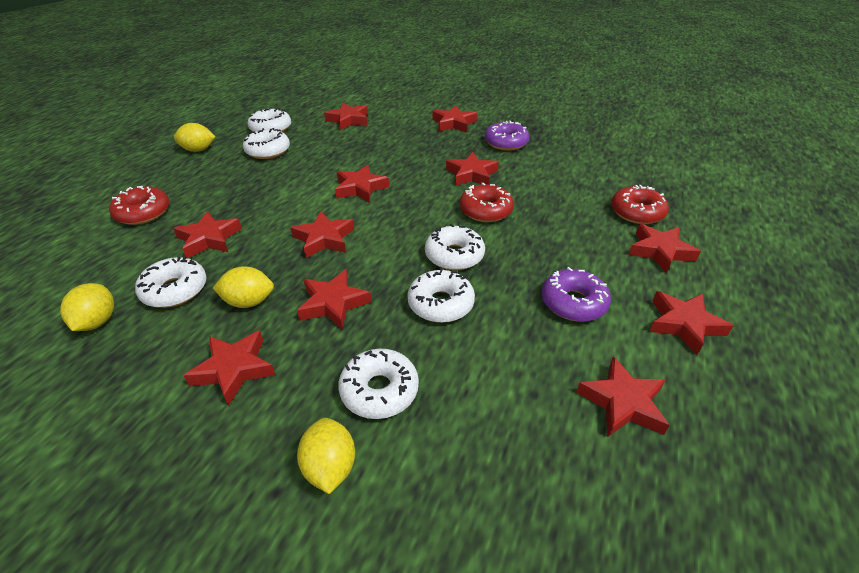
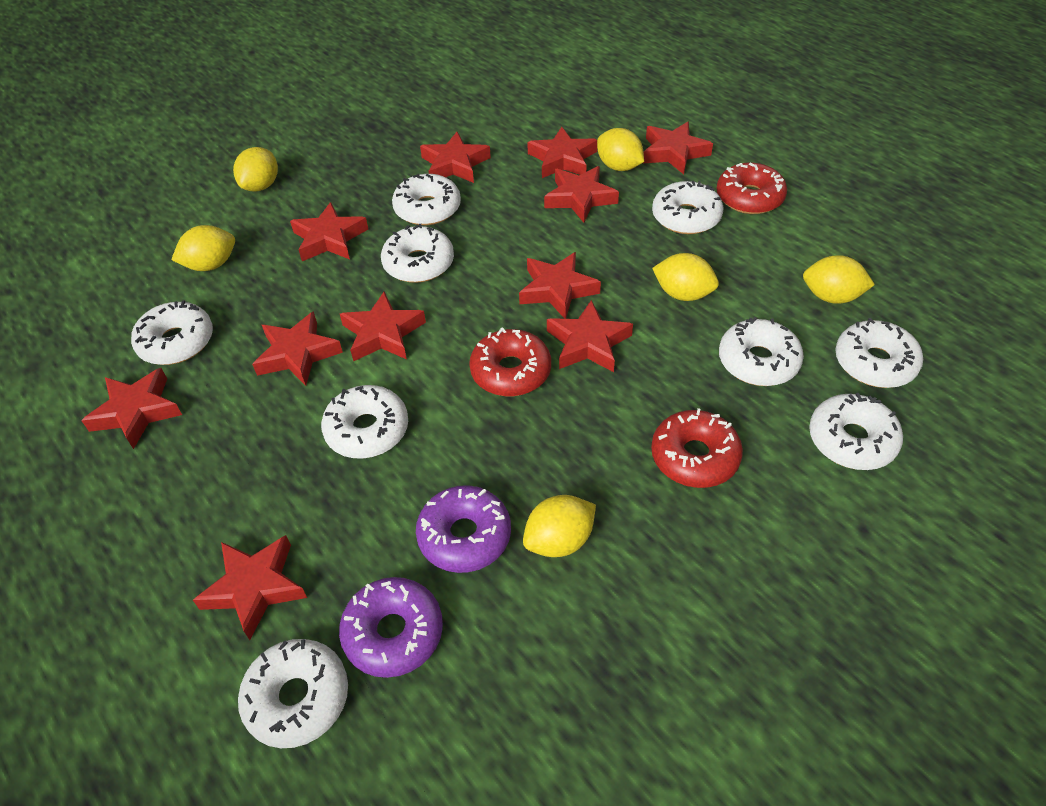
white donut: 6 -> 9
yellow lemon: 4 -> 6

